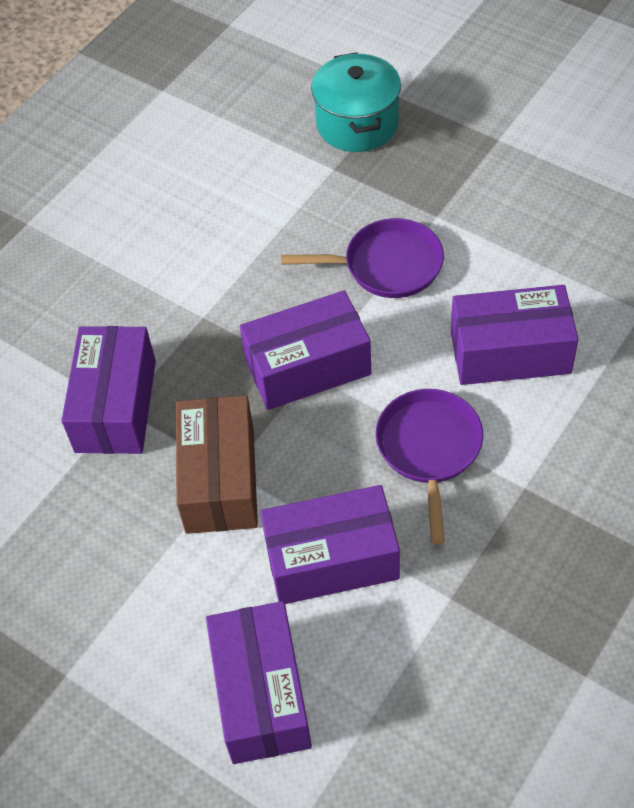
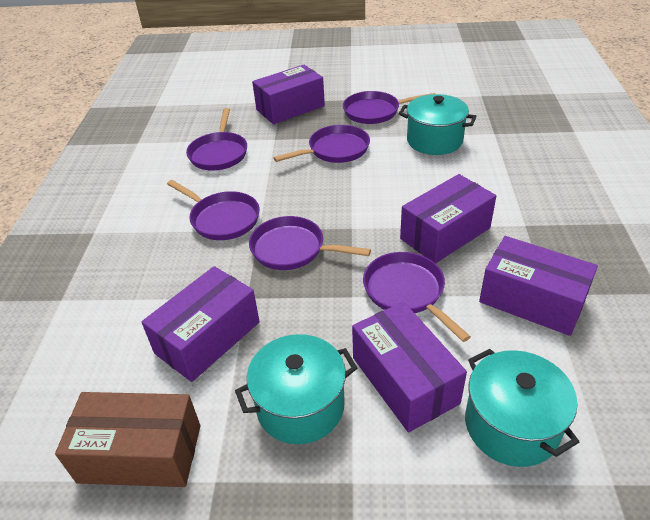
purple pan: 2 -> 6
turquoise pot: 1 -> 3

